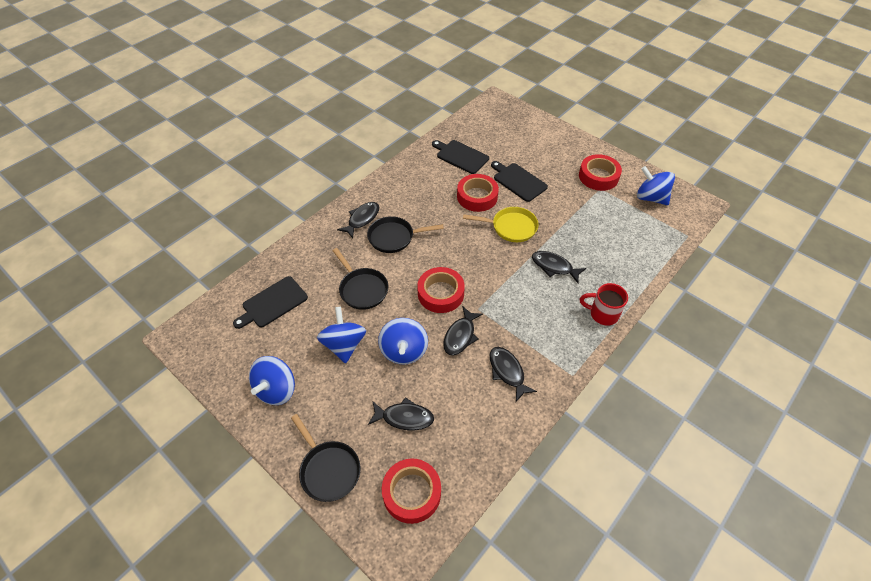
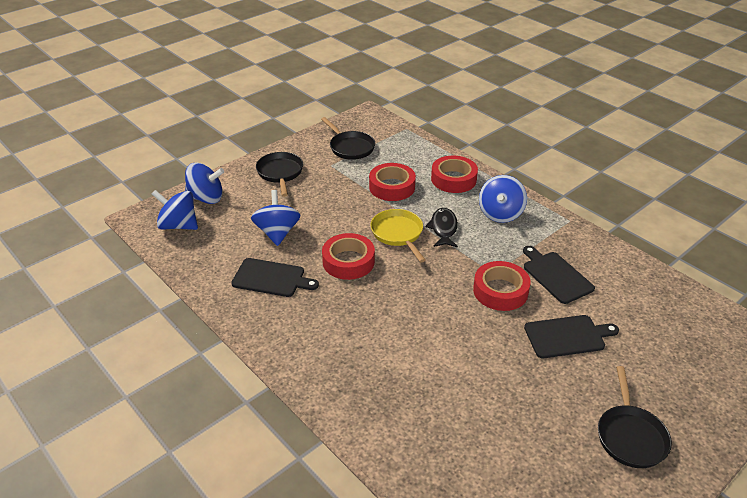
black fish: 5 -> 1
red mug: 1 -> 0

